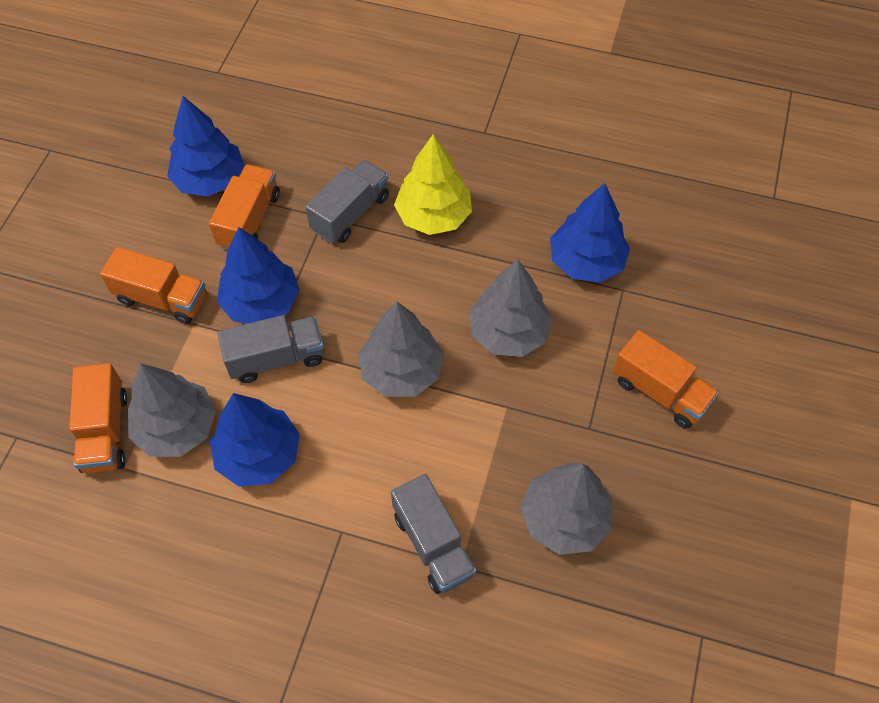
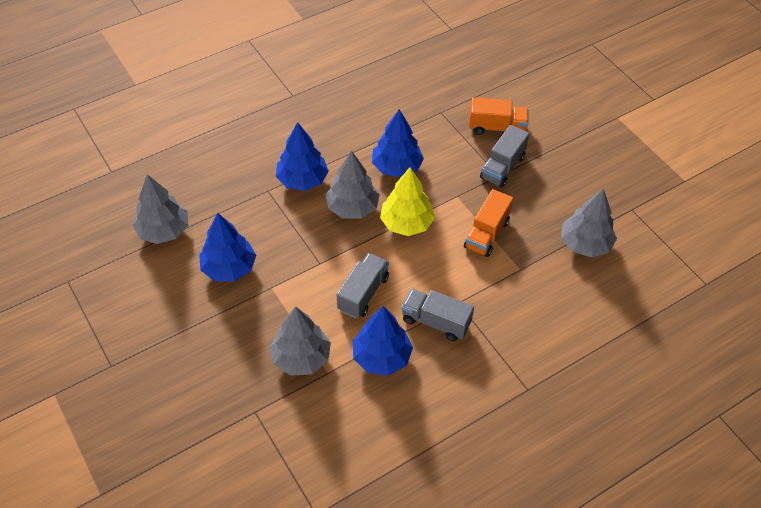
orange truck: 4 -> 2

